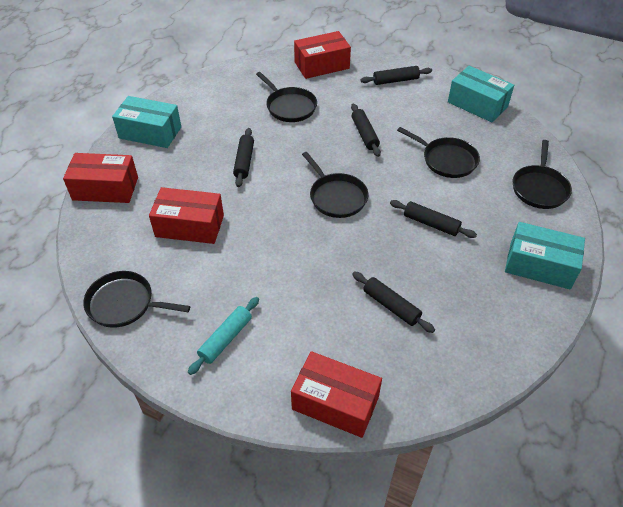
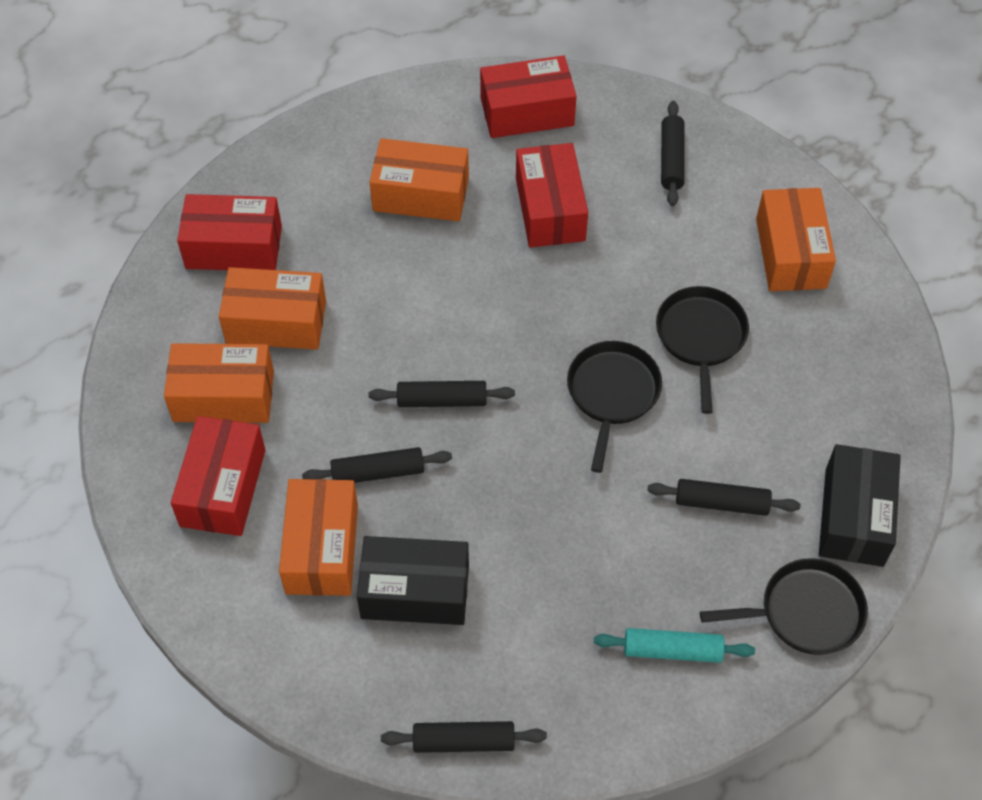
black box: 0 -> 2
black pan: 5 -> 3
orange box: 0 -> 5
turquoise box: 3 -> 0

